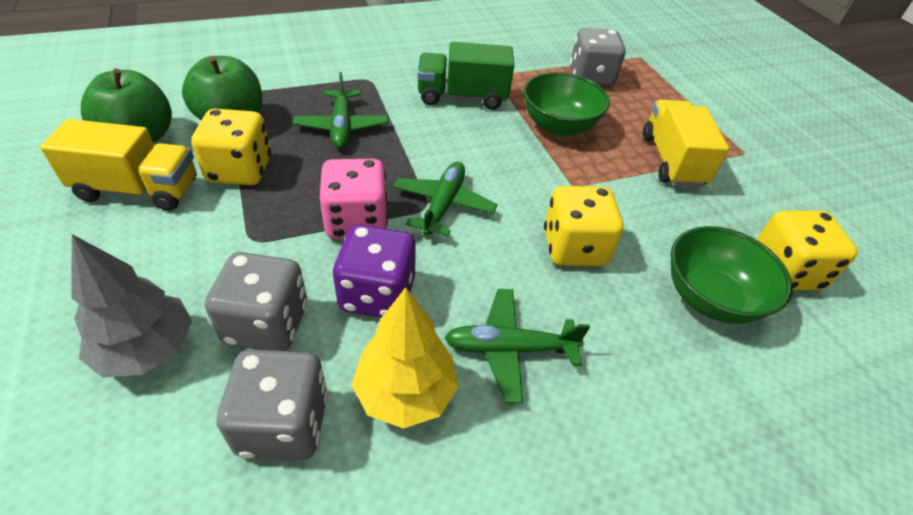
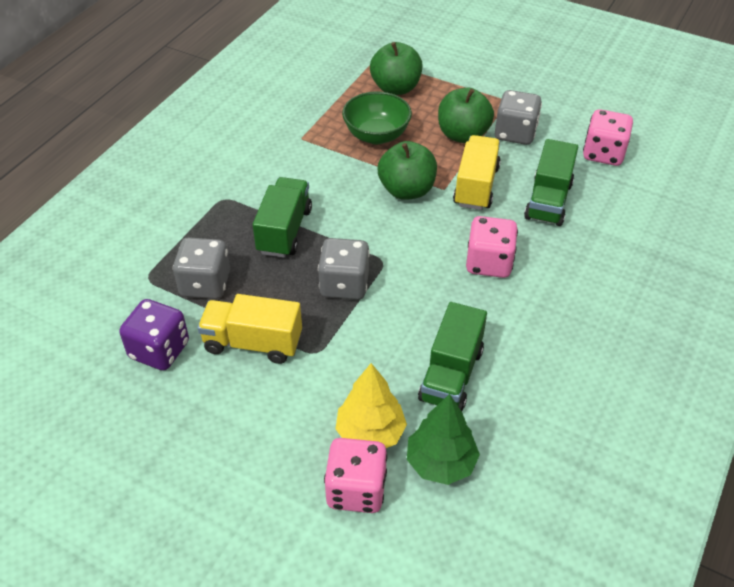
green apple: 2 -> 3
green bowl: 2 -> 1
green plane: 3 -> 0
green tree: 0 -> 1
green truck: 1 -> 3
grey tree: 1 -> 0
pink dice: 1 -> 3
yellow dice: 3 -> 0

